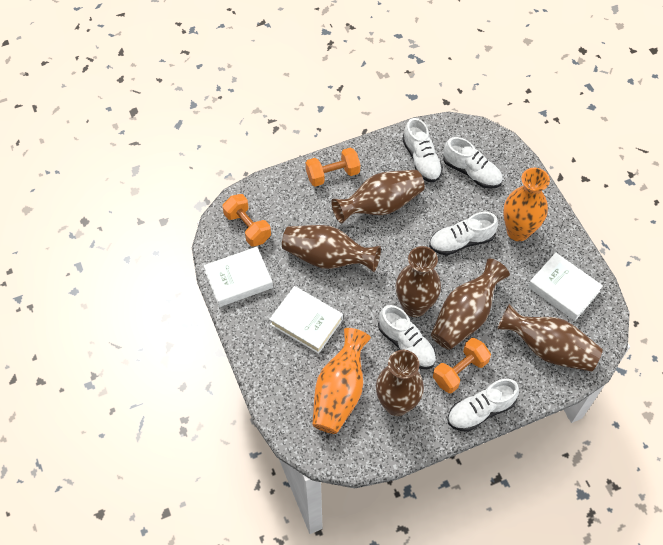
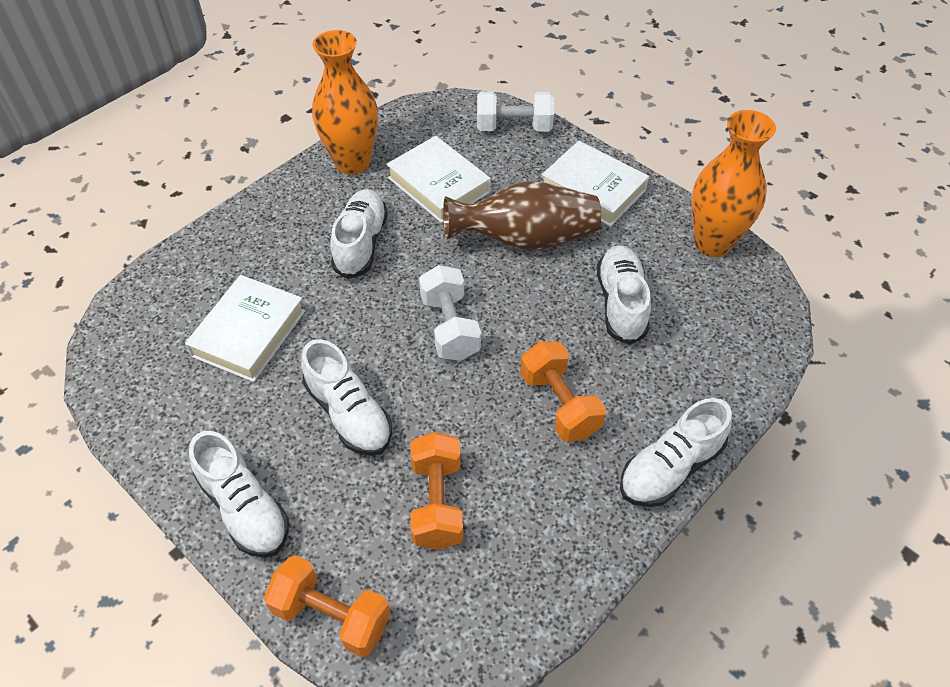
brown vase: 6 -> 1
white dumbbell: 0 -> 2

